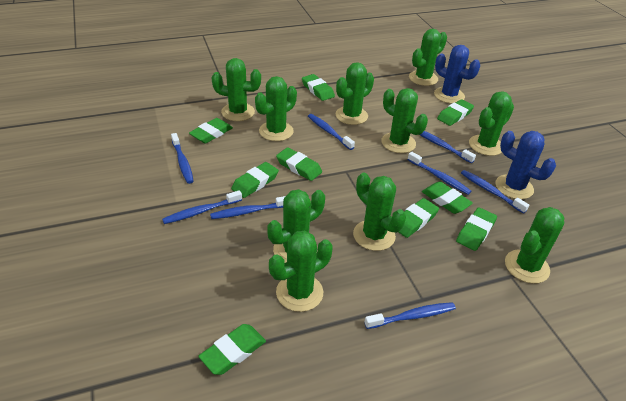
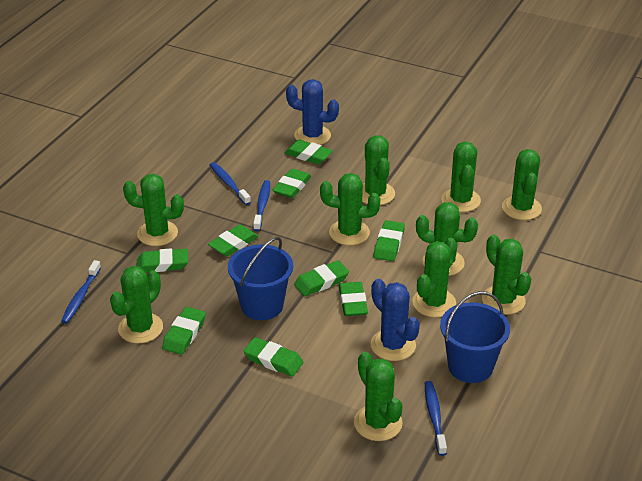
blue bucket: 0 -> 2
blue toothbrush: 8 -> 4

